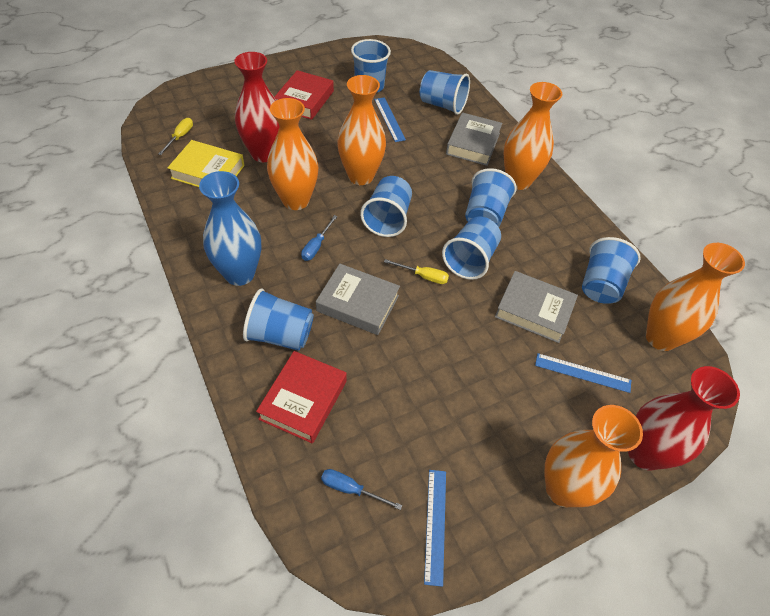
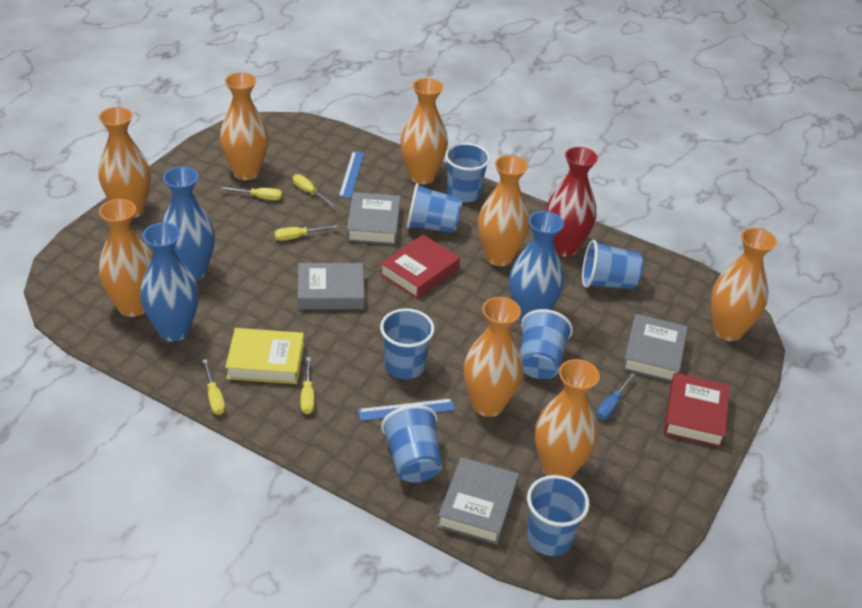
blue ruler: 3 -> 2
blue screwdriver: 2 -> 1
blue vase: 1 -> 3
grey book: 3 -> 4
orange vase: 5 -> 8
red vase: 2 -> 1
yellow screwdriver: 2 -> 5

